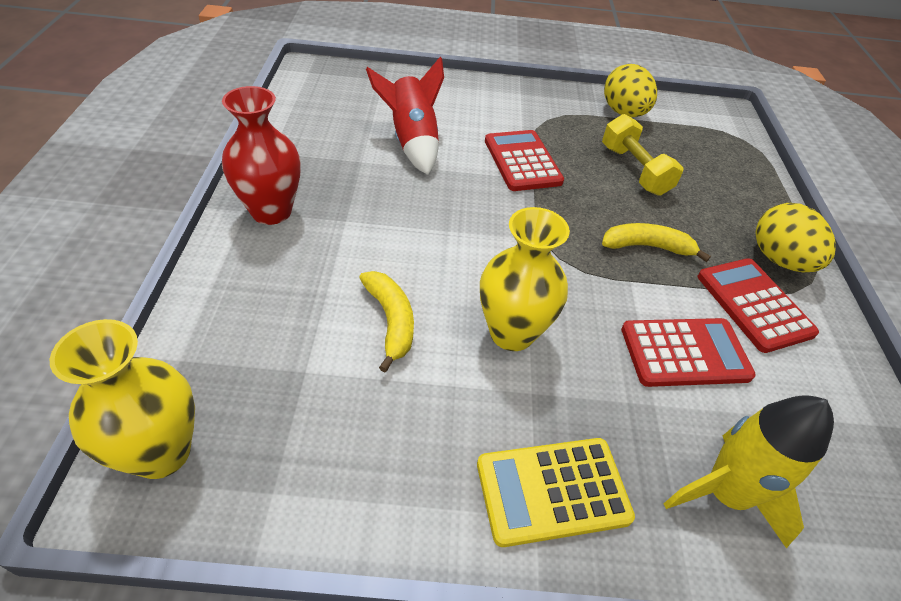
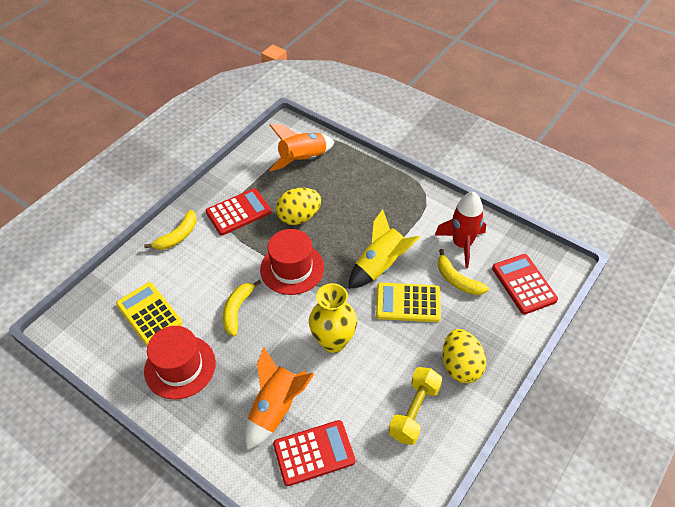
orange rocket: 0 -> 2
red hat: 0 -> 2
red vase: 1 -> 0
yellow banana: 2 -> 3
yellow calculator: 1 -> 2
yellow vase: 2 -> 1

